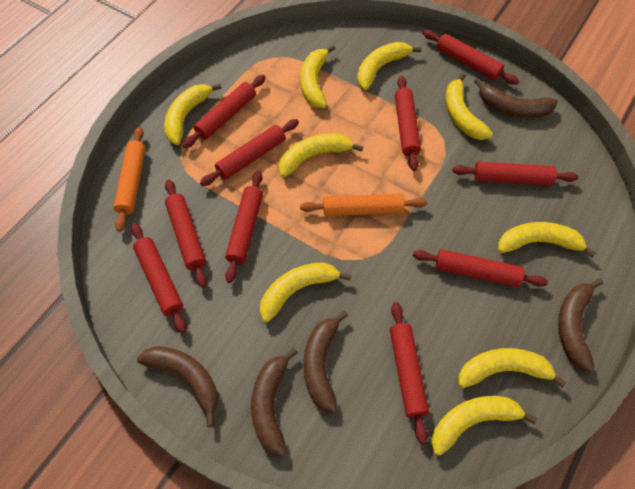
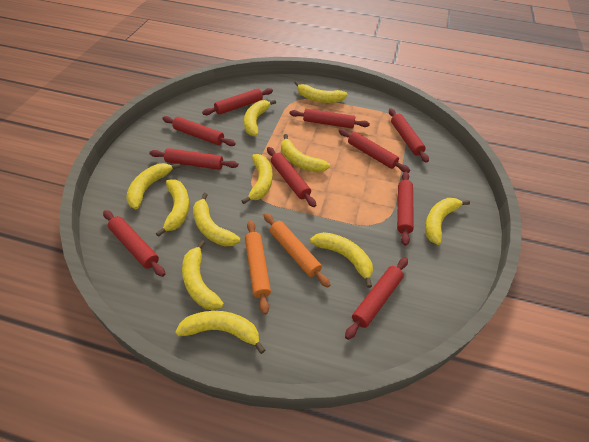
brown banana: 5 -> 0
yellow banana: 9 -> 11

